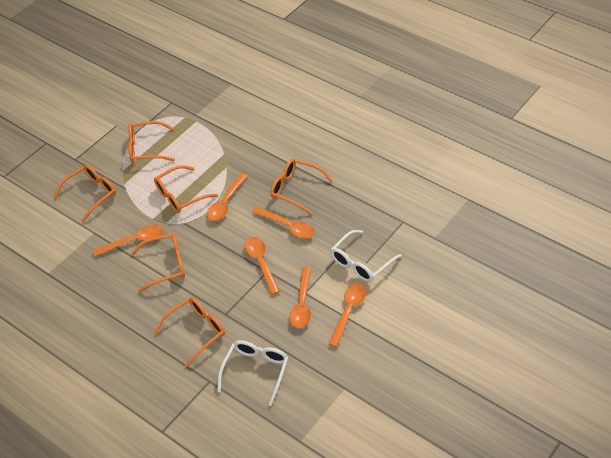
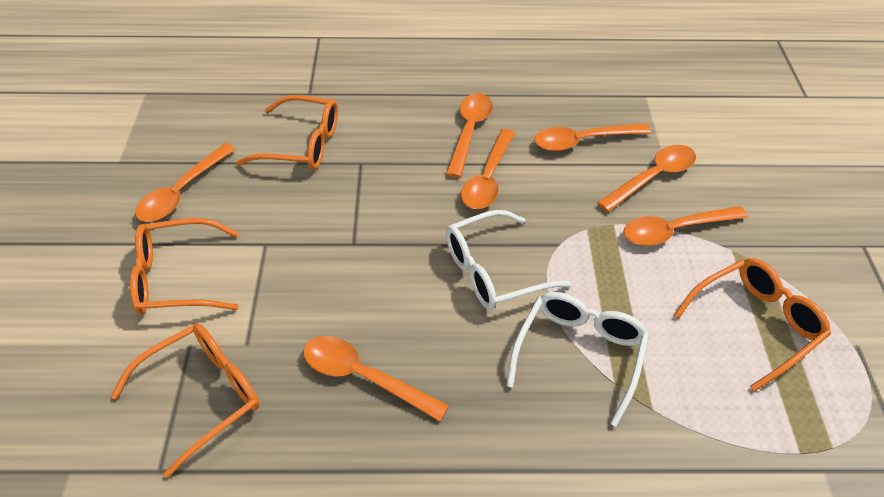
orange glasses: 6 -> 4
orange spoon: 6 -> 7

